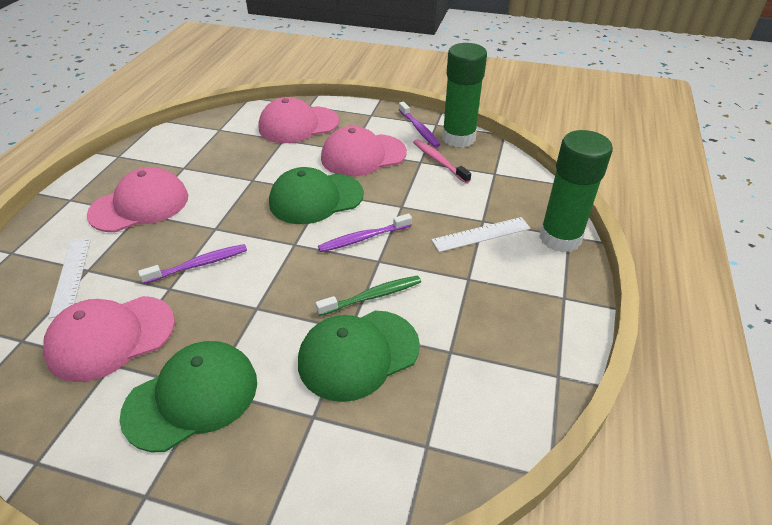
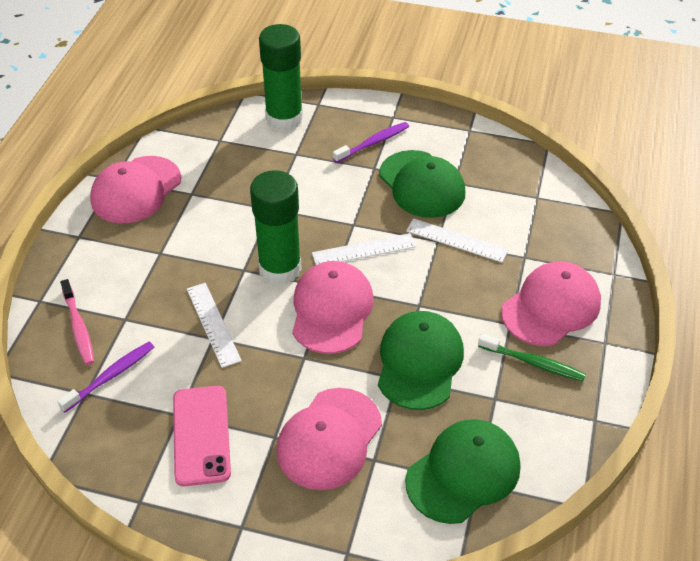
pink phone: 0 -> 1
purple toothbrush: 3 -> 2
white ruler: 2 -> 3

